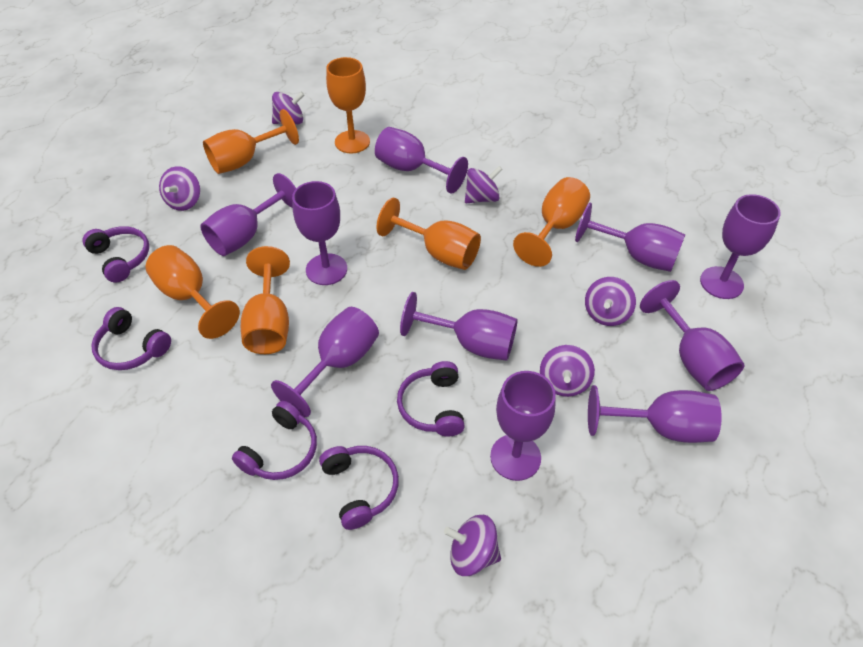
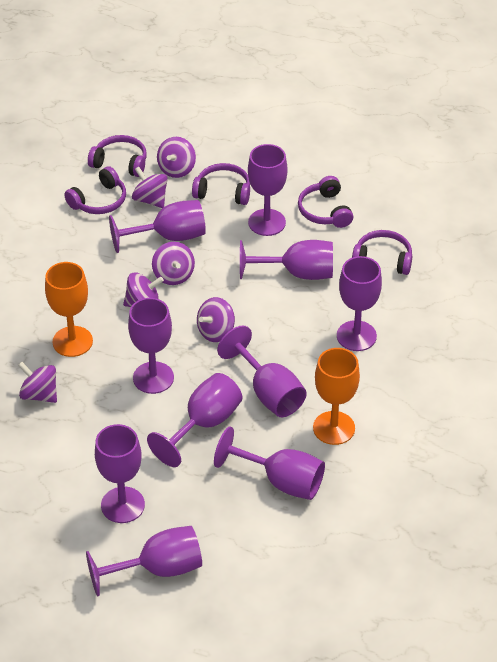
orange goblet: 6 -> 2

